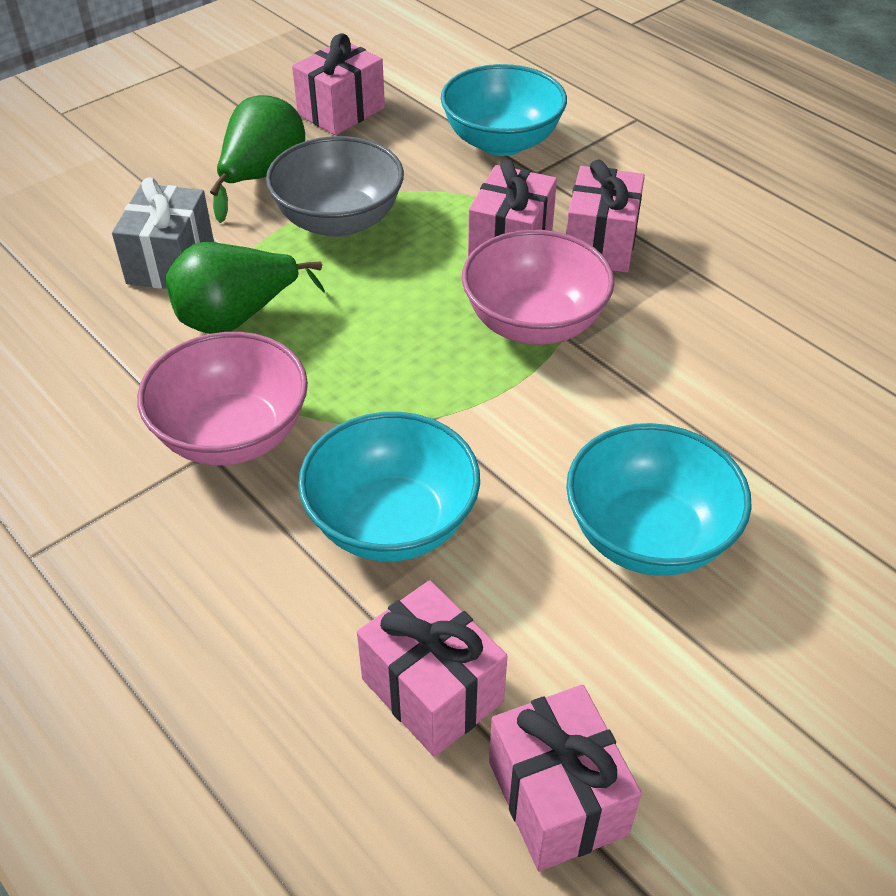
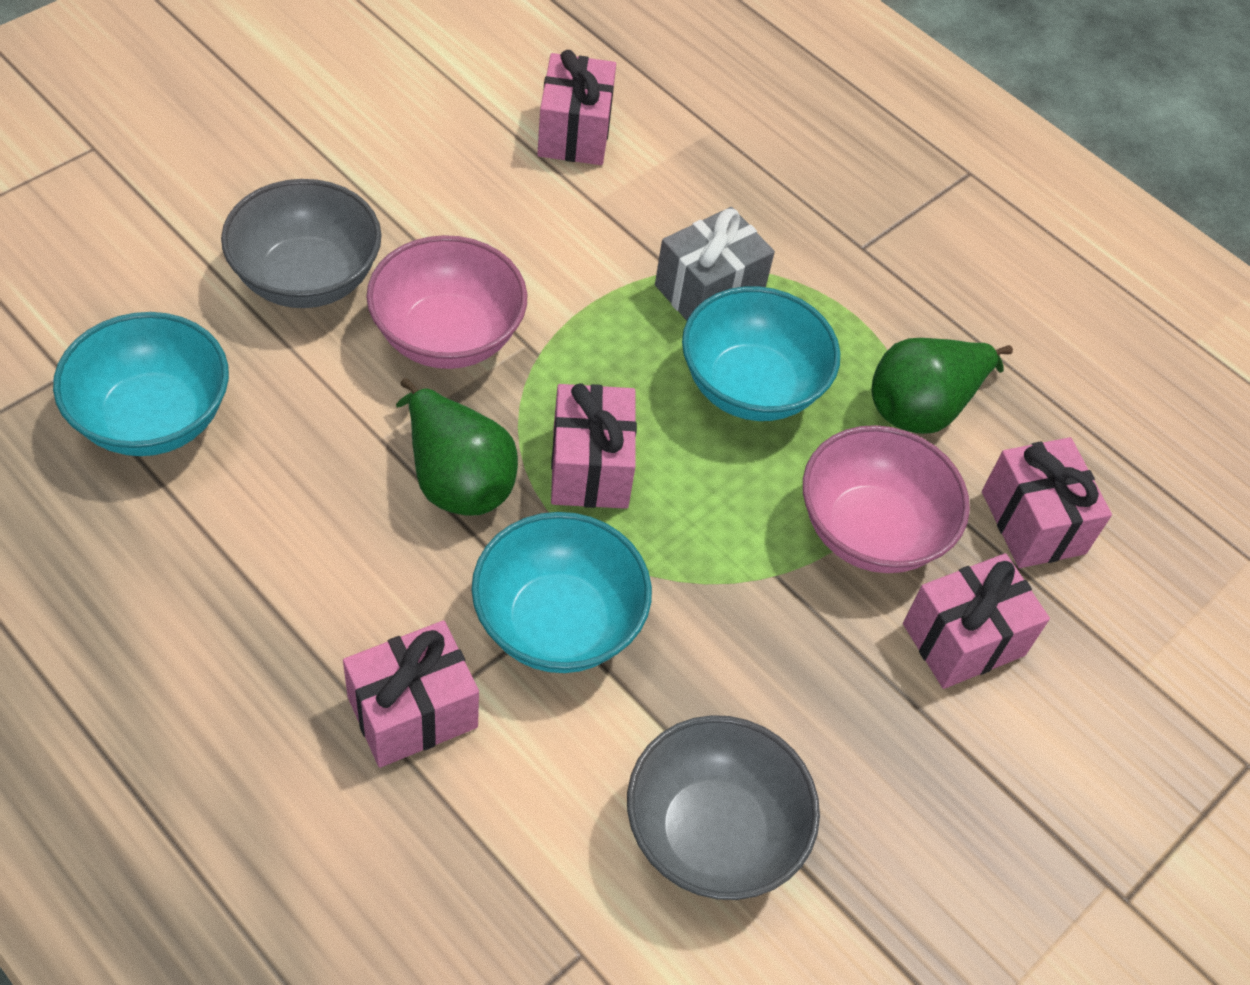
grey bowl: 1 -> 2

